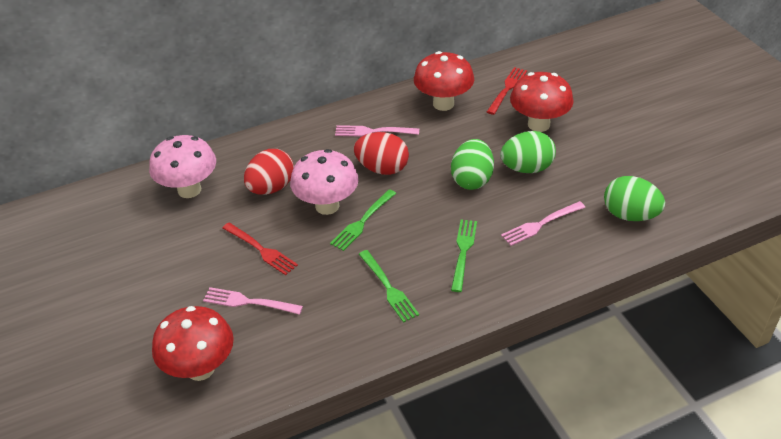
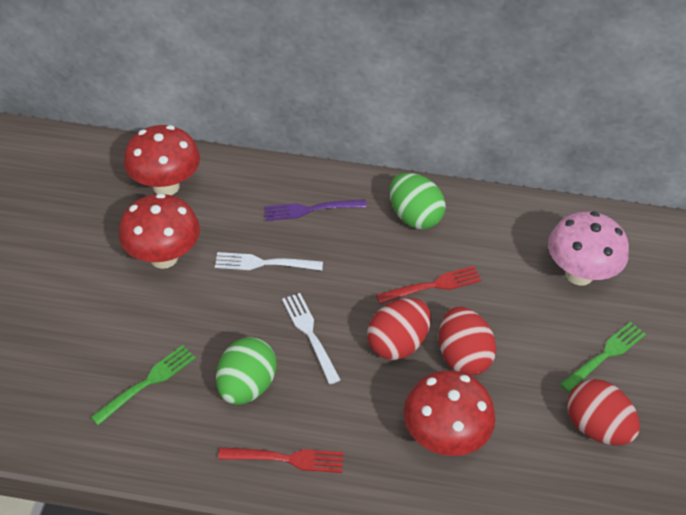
green egg: 3 -> 2
green fork: 3 -> 2
pink fork: 3 -> 0
pink mushroom: 2 -> 1
purple fork: 0 -> 1
red egg: 2 -> 3
white fork: 0 -> 2

